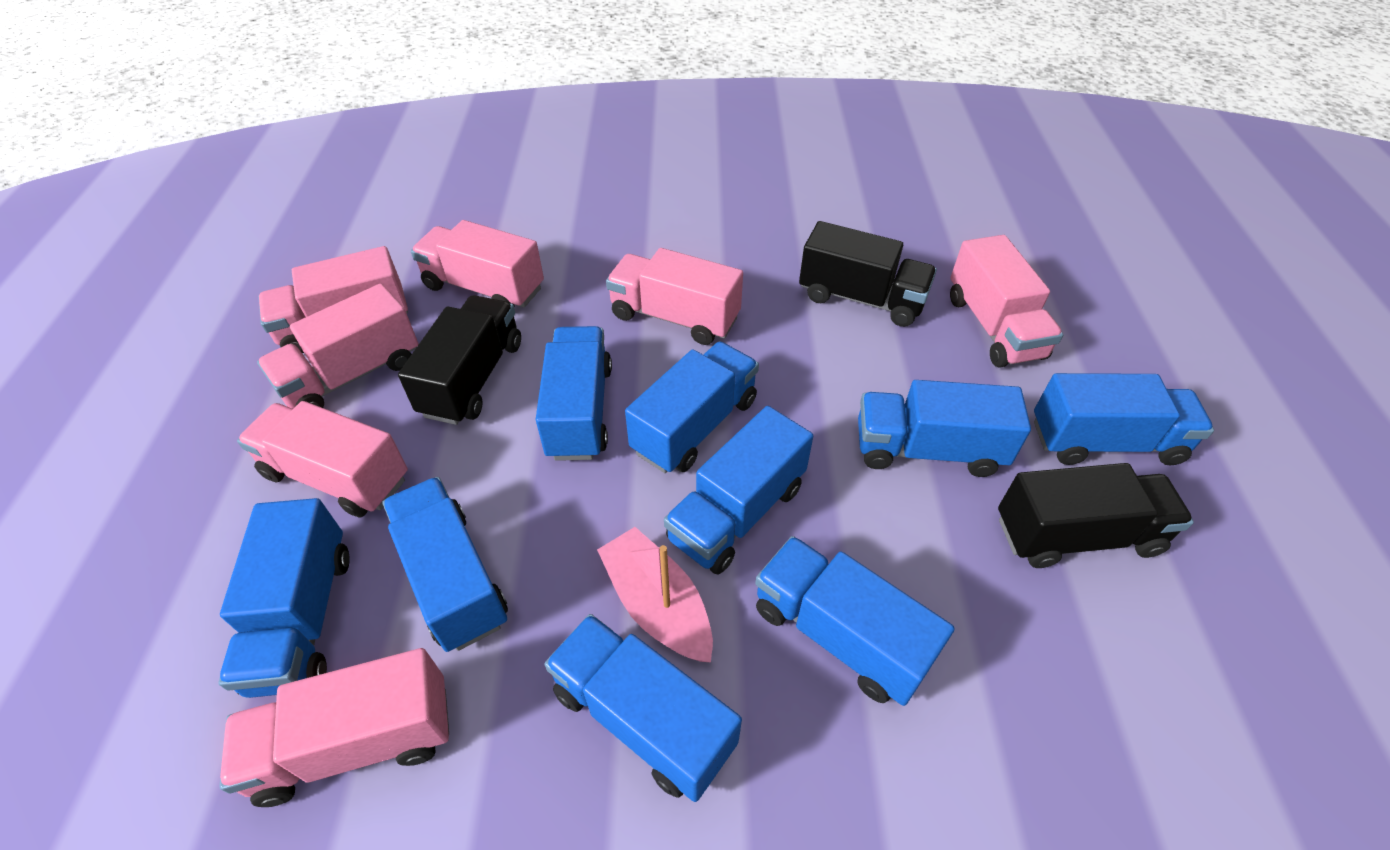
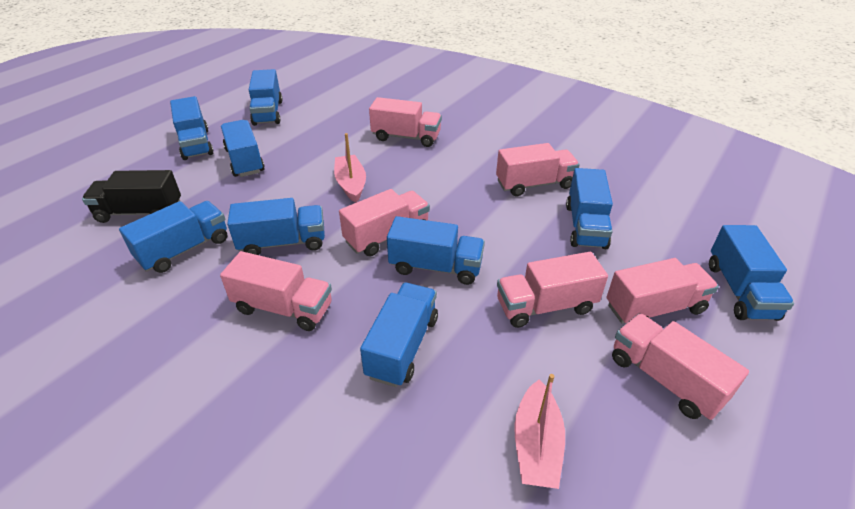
black truck: 3 -> 1
pink boat: 1 -> 2

